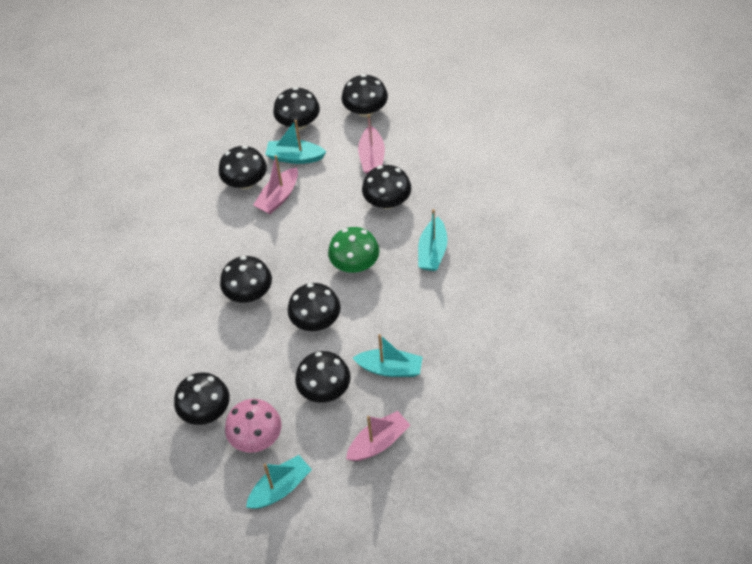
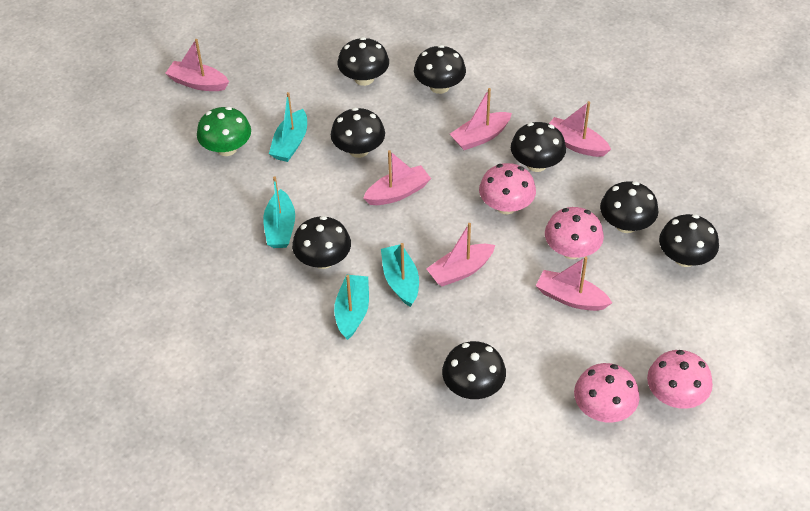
pink boat: 3 -> 6
pink mushroom: 1 -> 4

